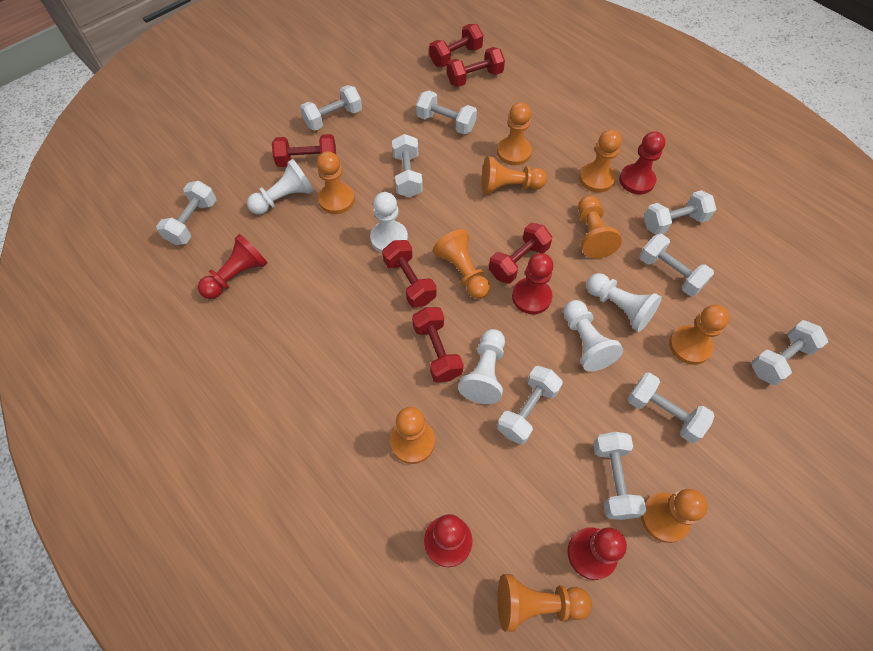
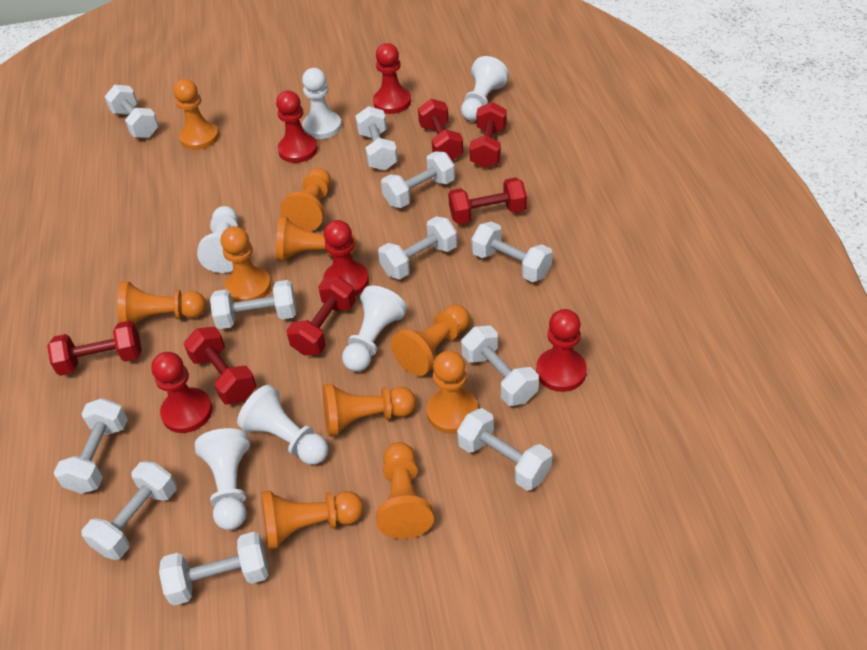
white dumbbell: 10 -> 11
white pawn: 5 -> 6

